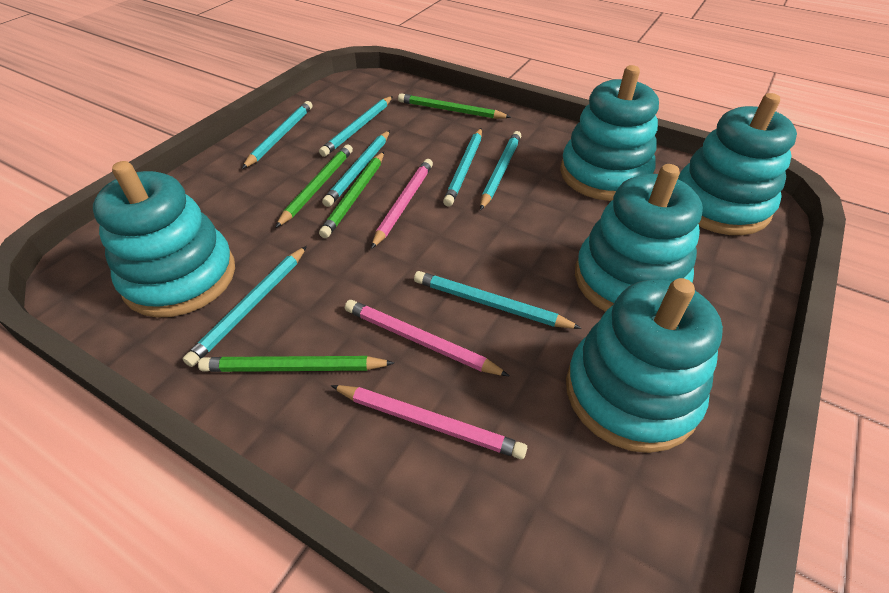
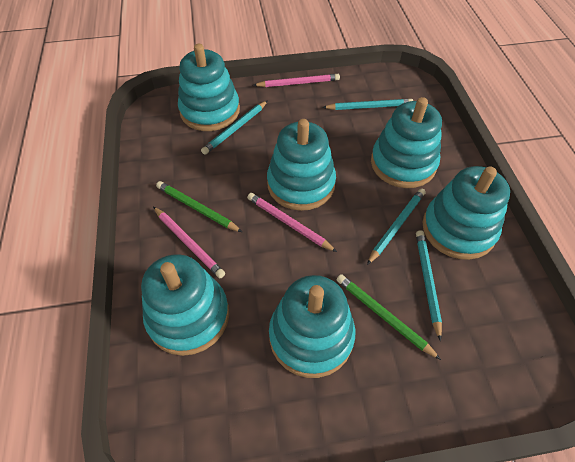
green pencil: 4 -> 2
turquoise pencil: 7 -> 4
turquoise stacking toy: 5 -> 6

